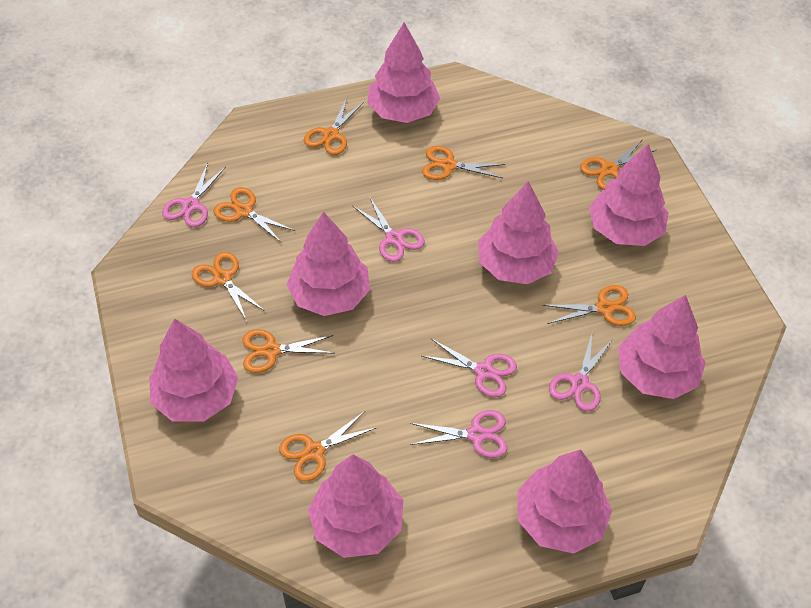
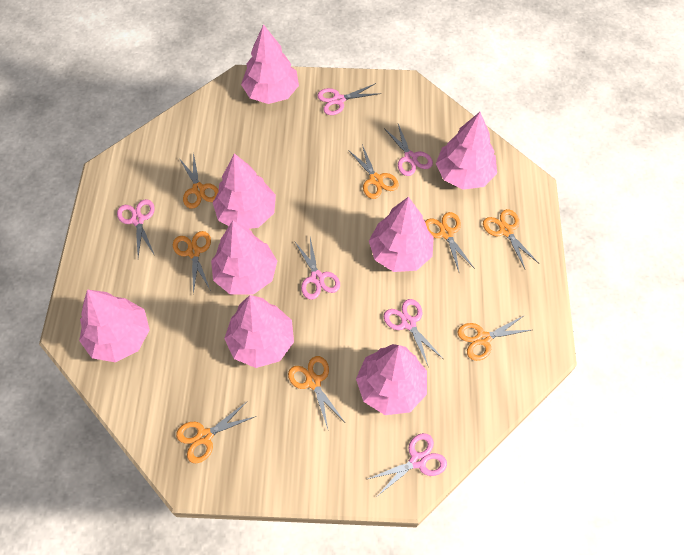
pink scissors: 5 -> 6

